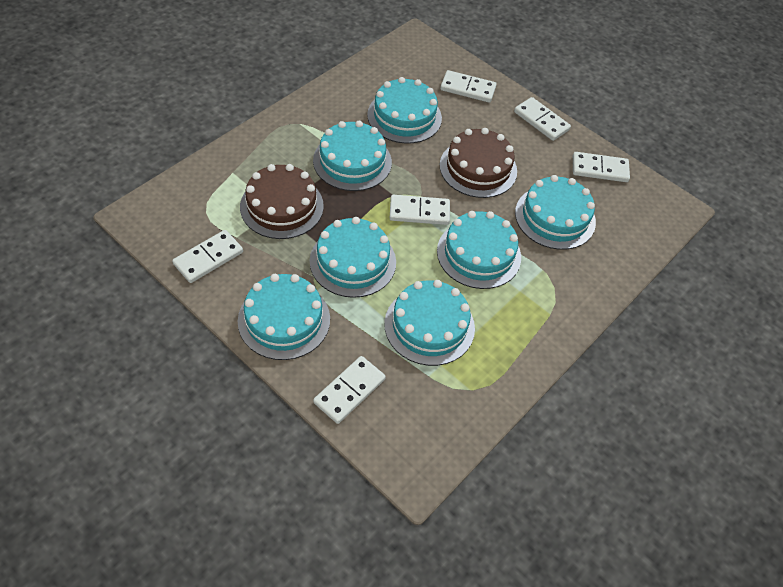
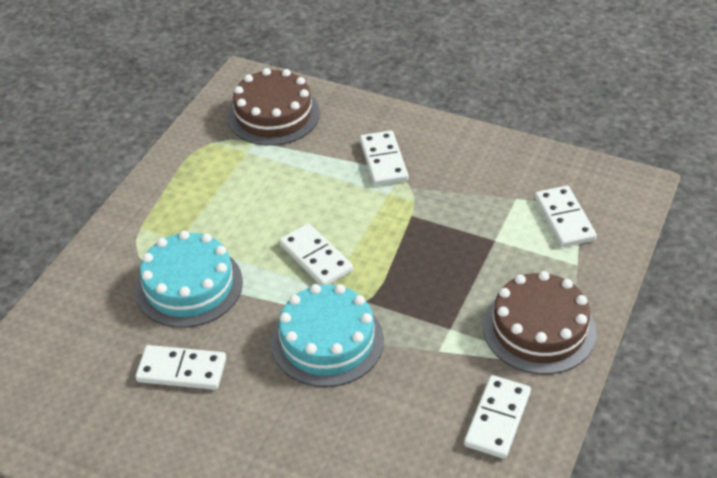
turquoise cake: 7 -> 2
white domino: 6 -> 5

